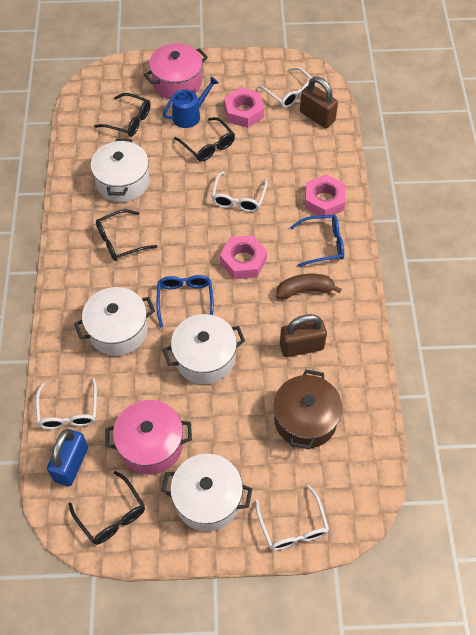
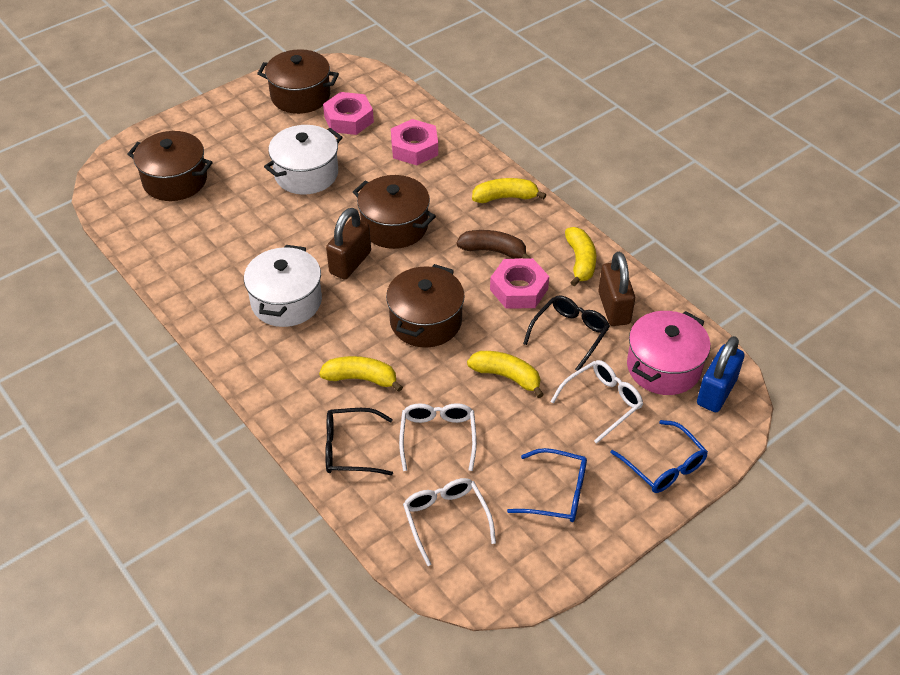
black glasses: 4 -> 2
blue watering can: 1 -> 0
brown pot: 1 -> 4
pink pot: 2 -> 1
white glasses: 4 -> 3
white pot: 4 -> 2
yellow banana: 0 -> 4

